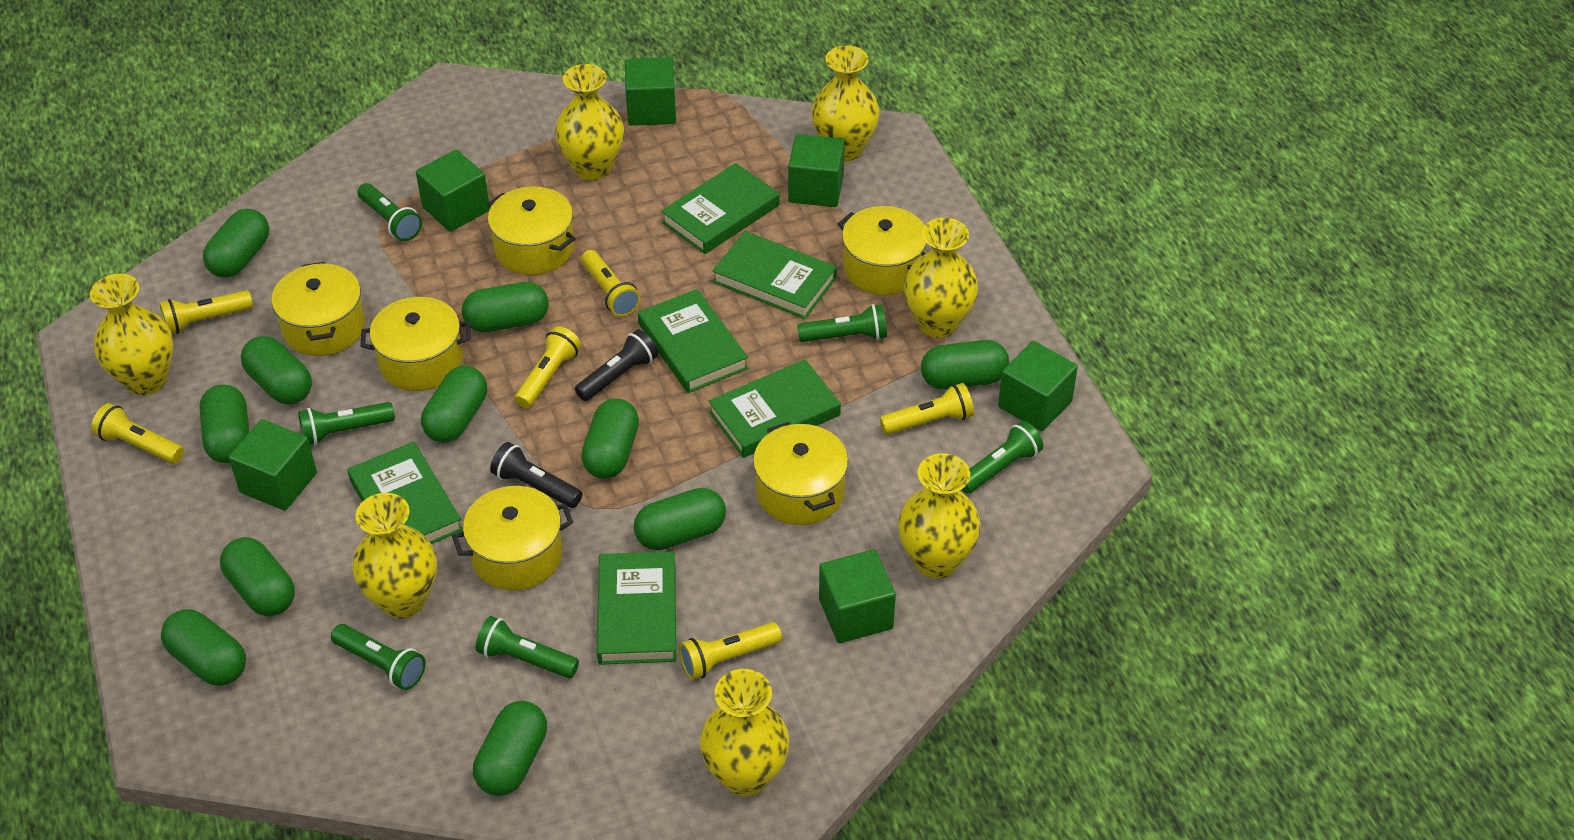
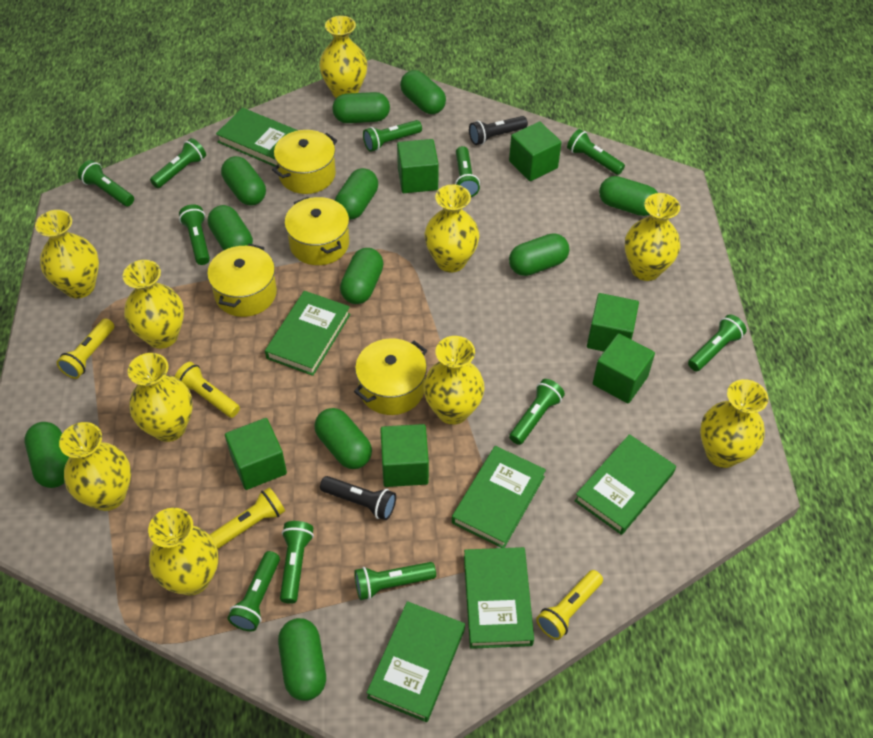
green flashlight: 6 -> 11
yellow flashlight: 6 -> 4
yellow pot: 6 -> 4
yellow vase: 7 -> 10

